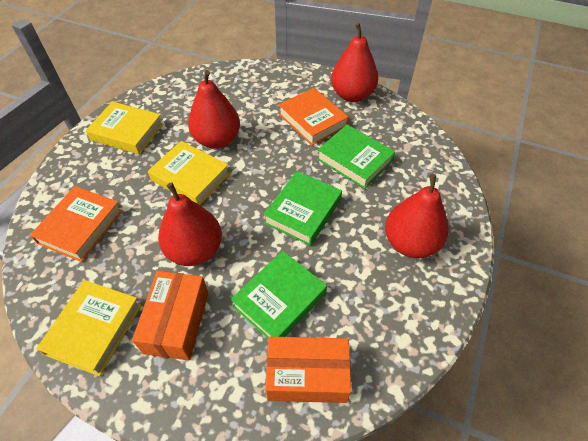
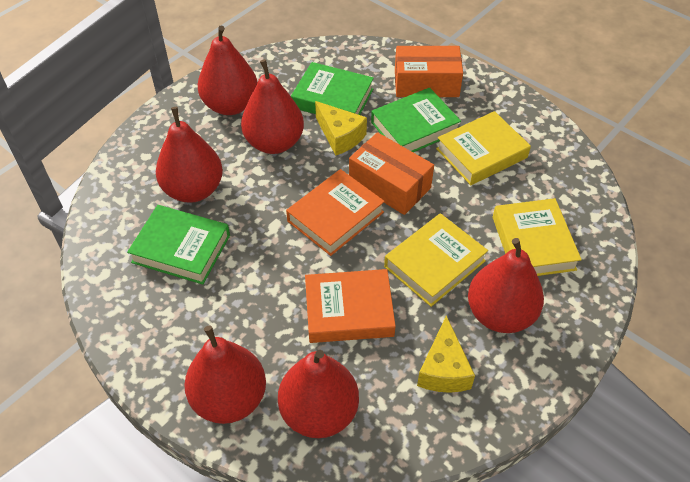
red pear: 4 -> 6
yellow cheese: 0 -> 2

